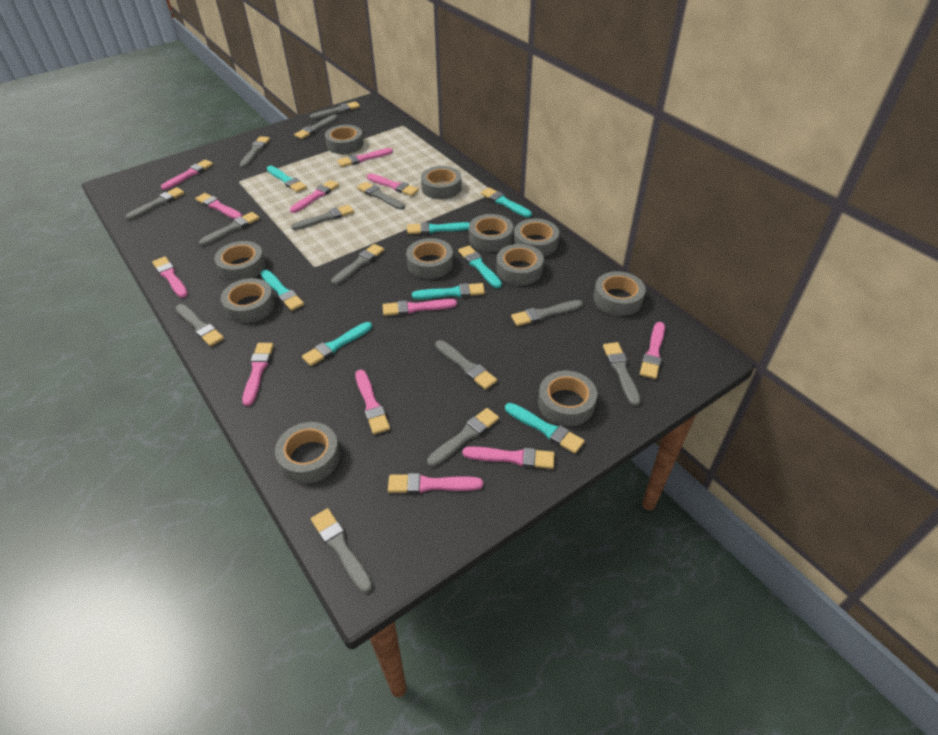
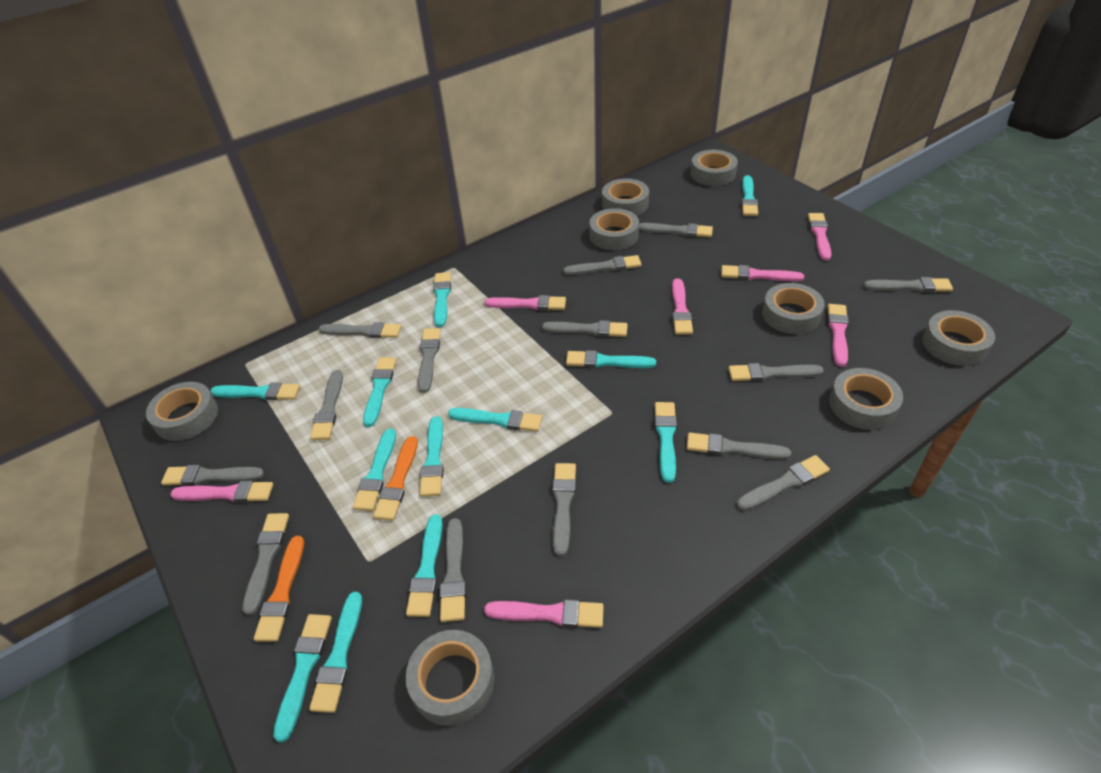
grey tape: 11 -> 8
orange brush: 0 -> 2
pink brush: 12 -> 7
turquoise brush: 8 -> 12

